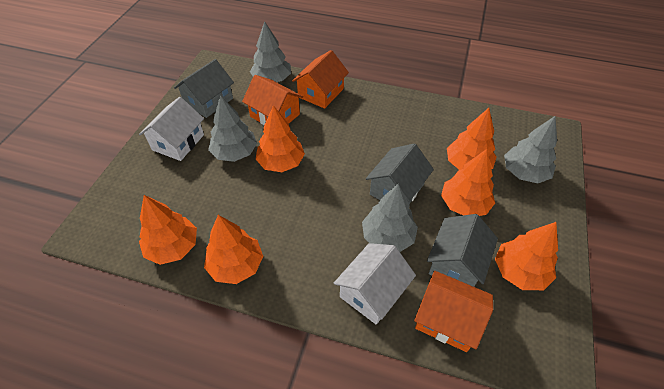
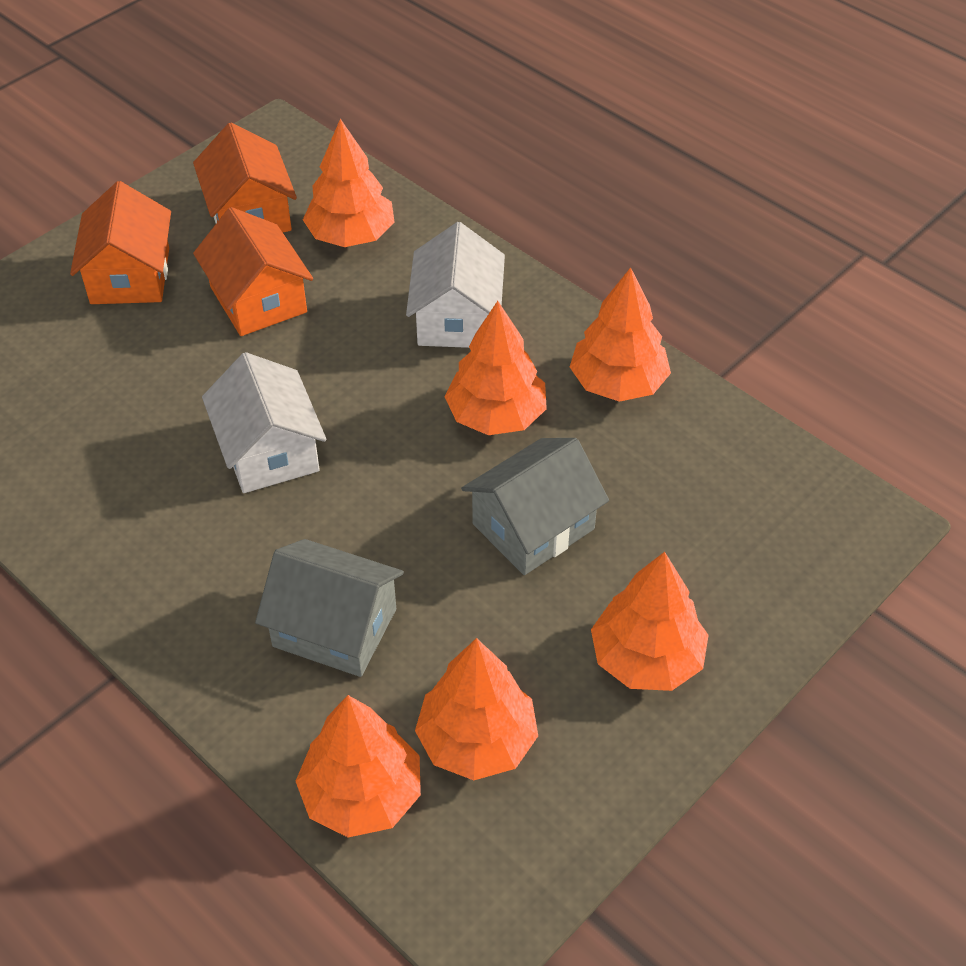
grey house: 3 -> 2
grey tree: 4 -> 0

